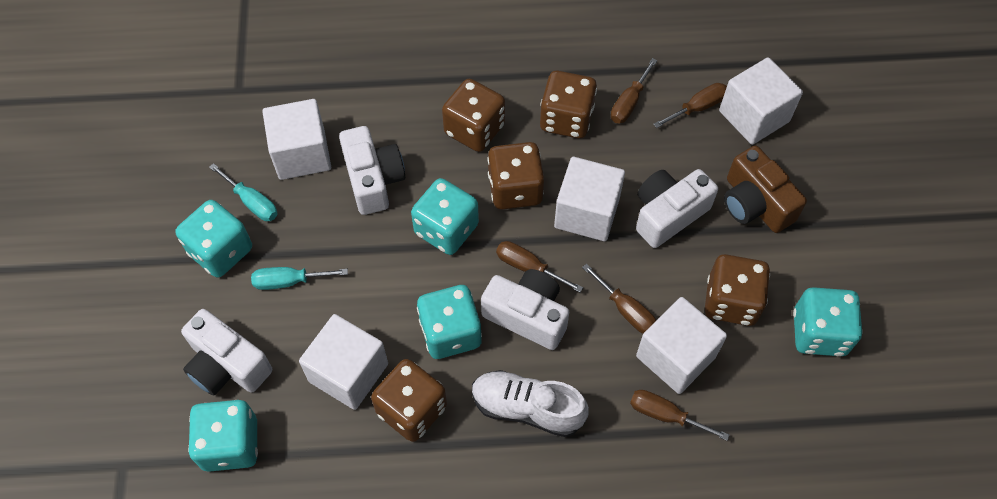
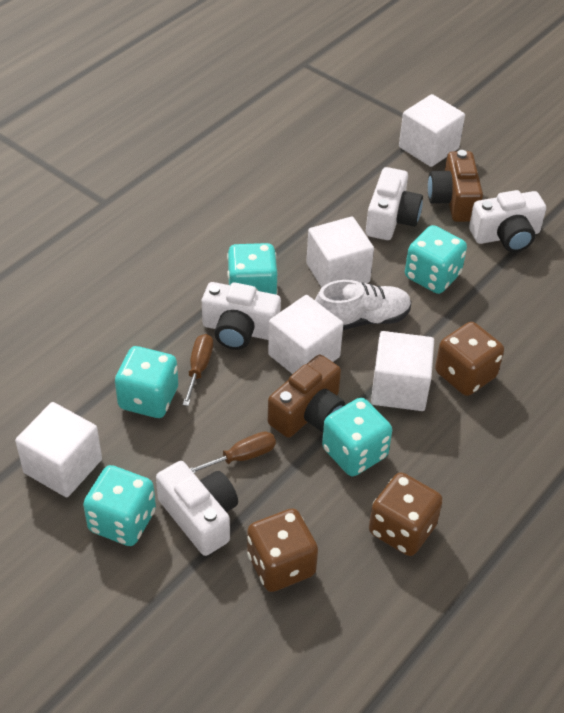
brown camera: 1 -> 2
brown dice: 5 -> 3
brown screwdriver: 5 -> 2
turquoise screwdriver: 2 -> 0

